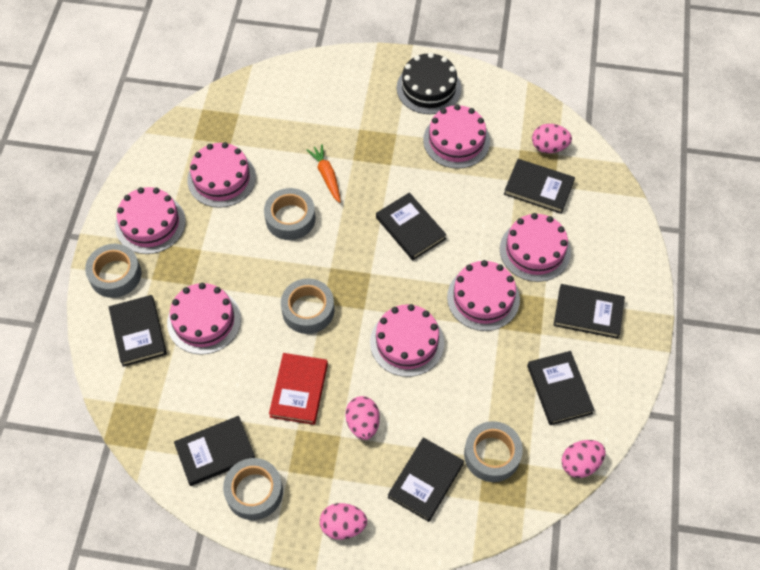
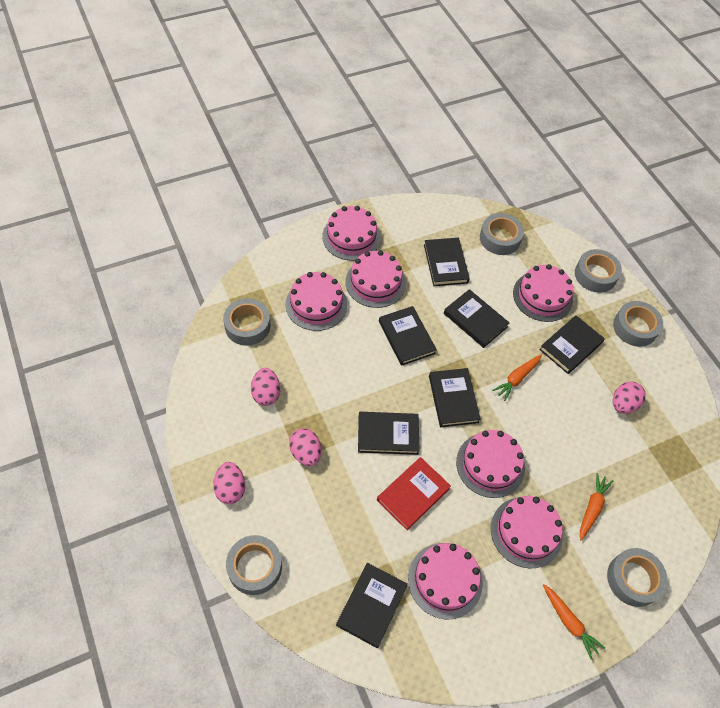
black cake: 1 -> 0
grey tape: 5 -> 6
orange carrot: 1 -> 3

